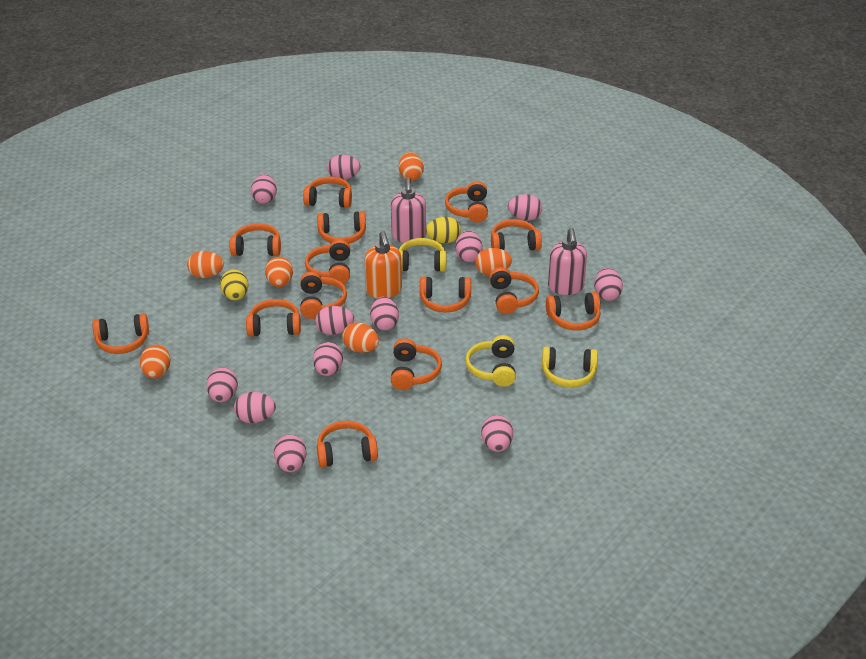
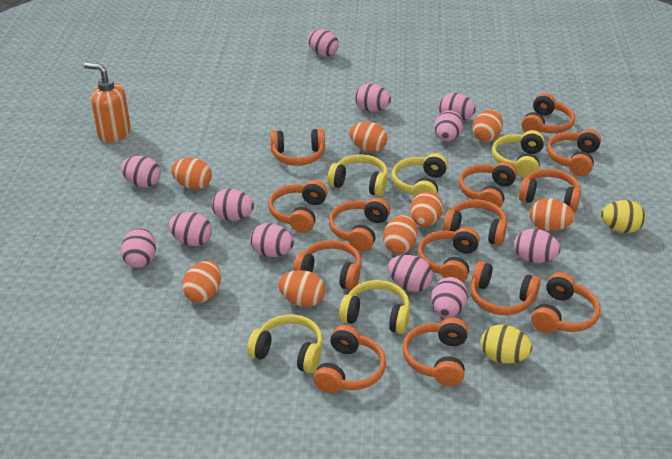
orange egg: 6 -> 8
pink soap dispenser: 2 -> 0
yellow headphones: 3 -> 5

